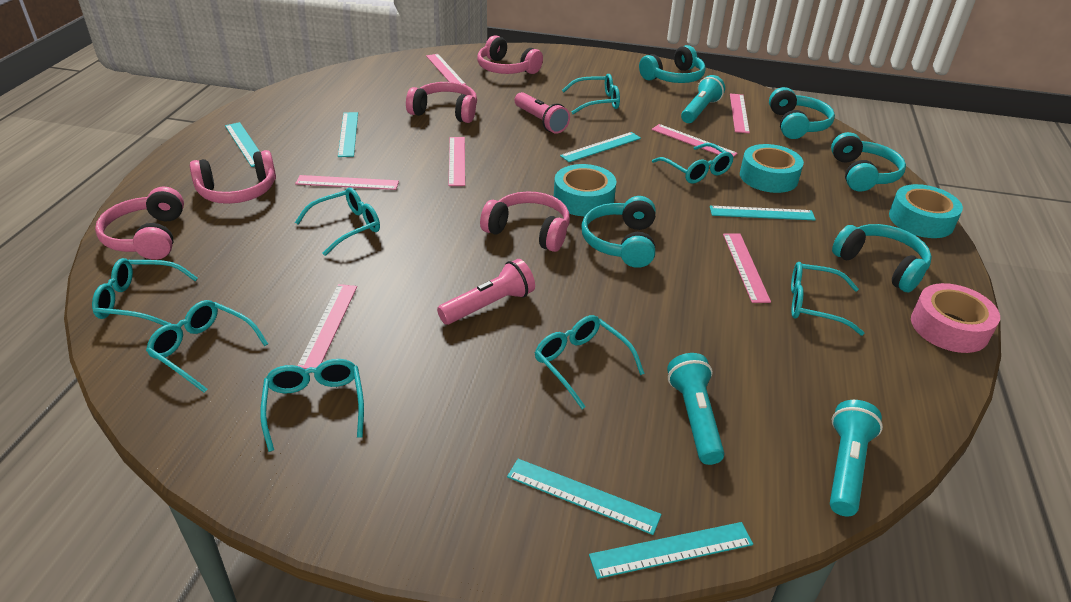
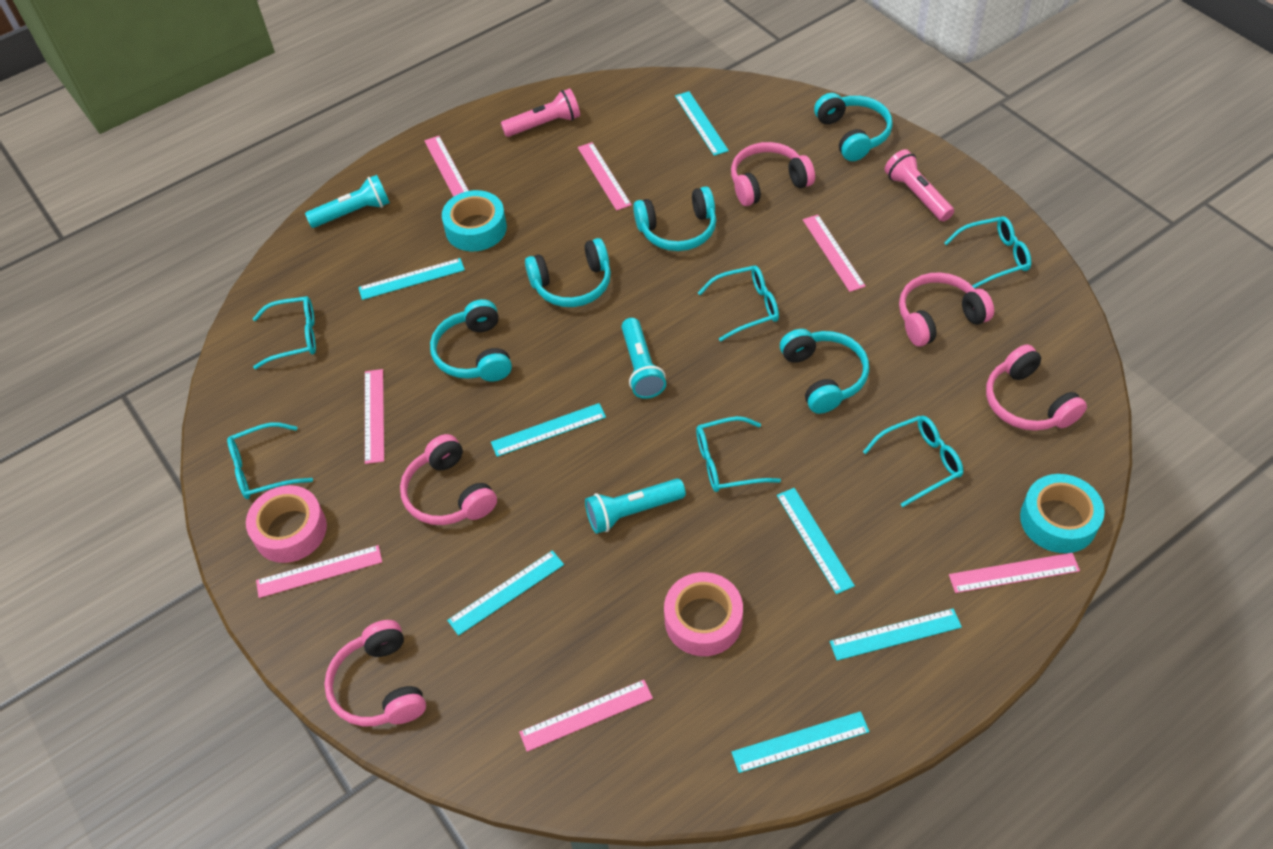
pink tape: 1 -> 2
turquoise glasses: 8 -> 6
turquoise ruler: 6 -> 7
turquoise tape: 3 -> 2

